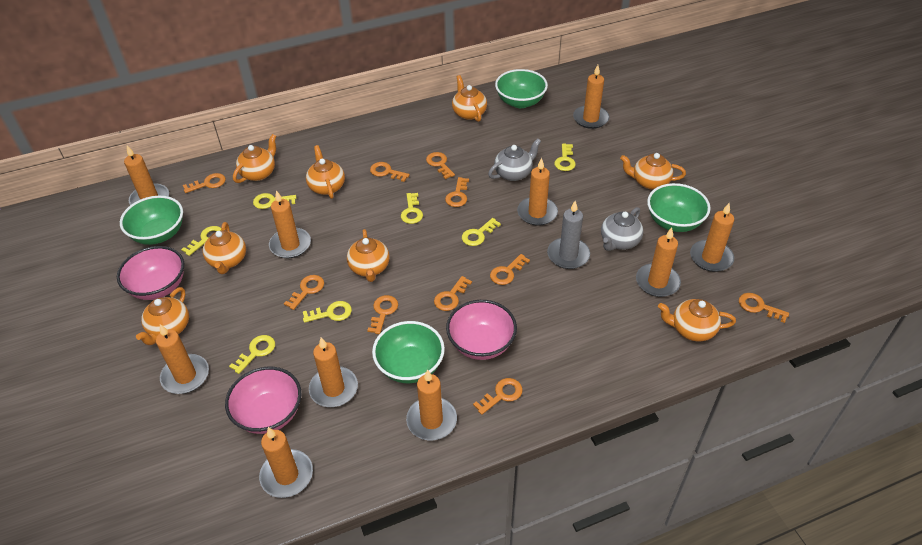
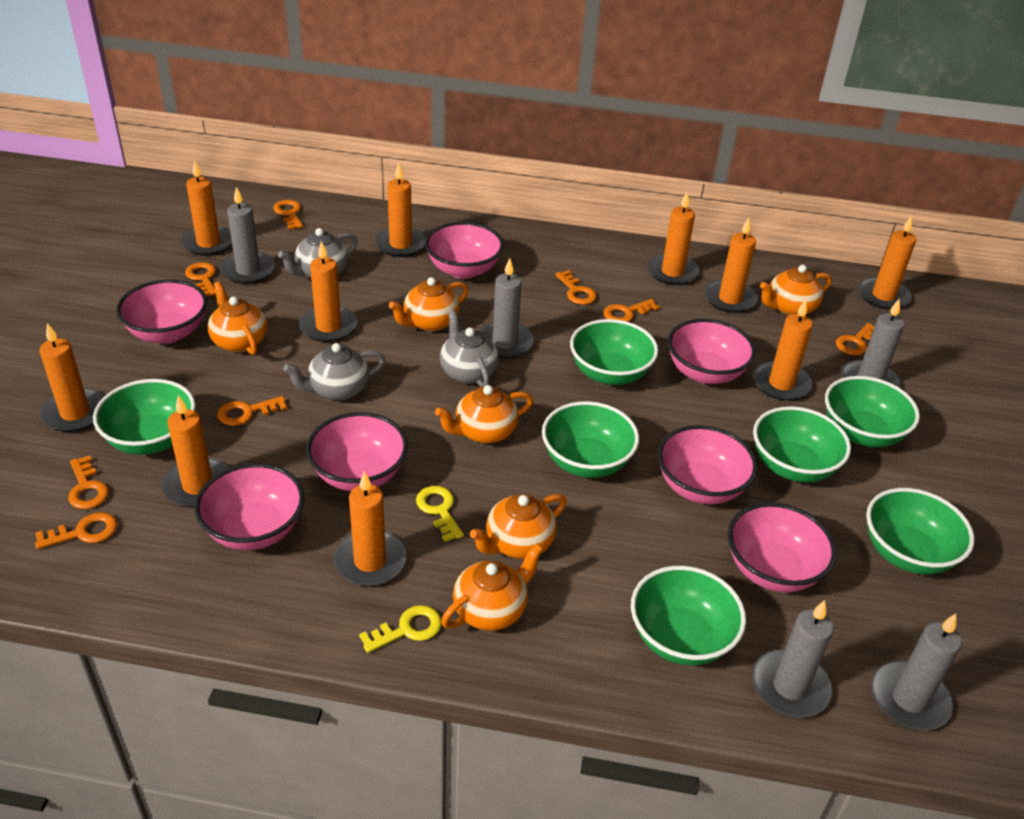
green bowl: 4 -> 7
grey candle: 1 -> 5
grey teapot: 2 -> 3
orange key: 10 -> 8
orange teapot: 8 -> 6
pink bowl: 3 -> 7
yellow key: 7 -> 2

